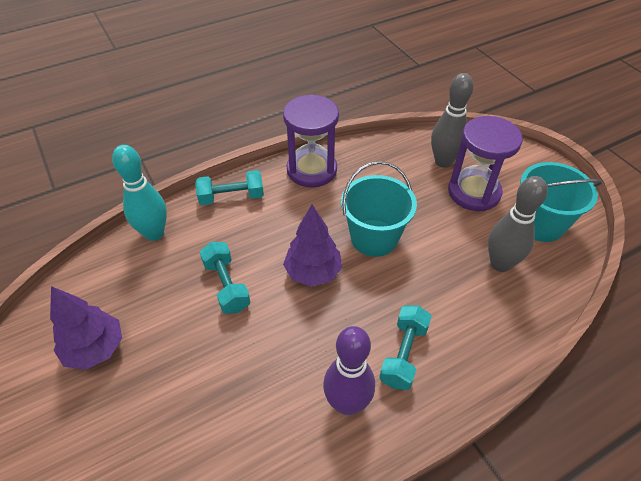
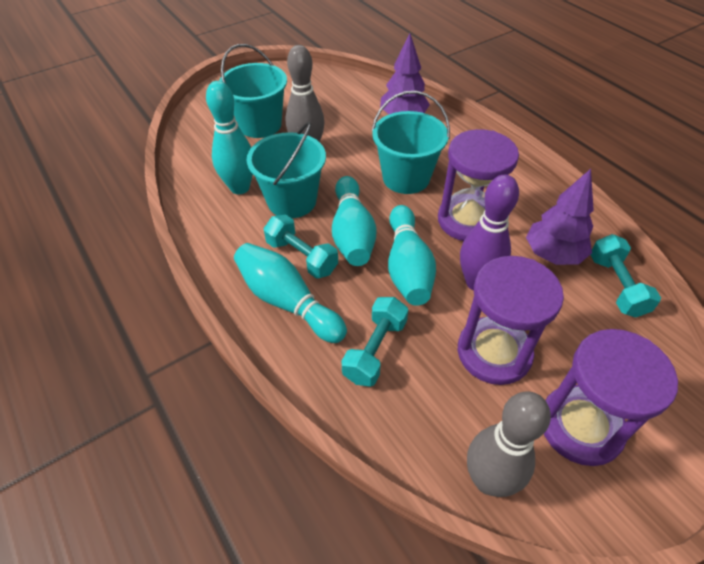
purple hourglass: 2 -> 3
turquoise bowling pin: 1 -> 4
turquoise bucket: 2 -> 3

